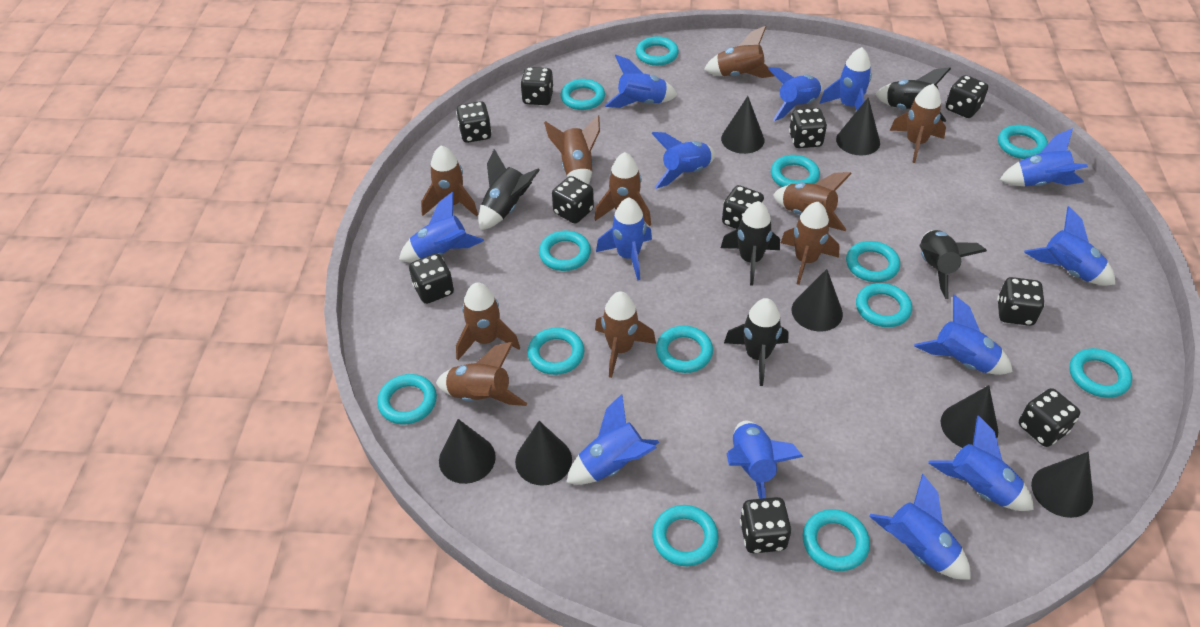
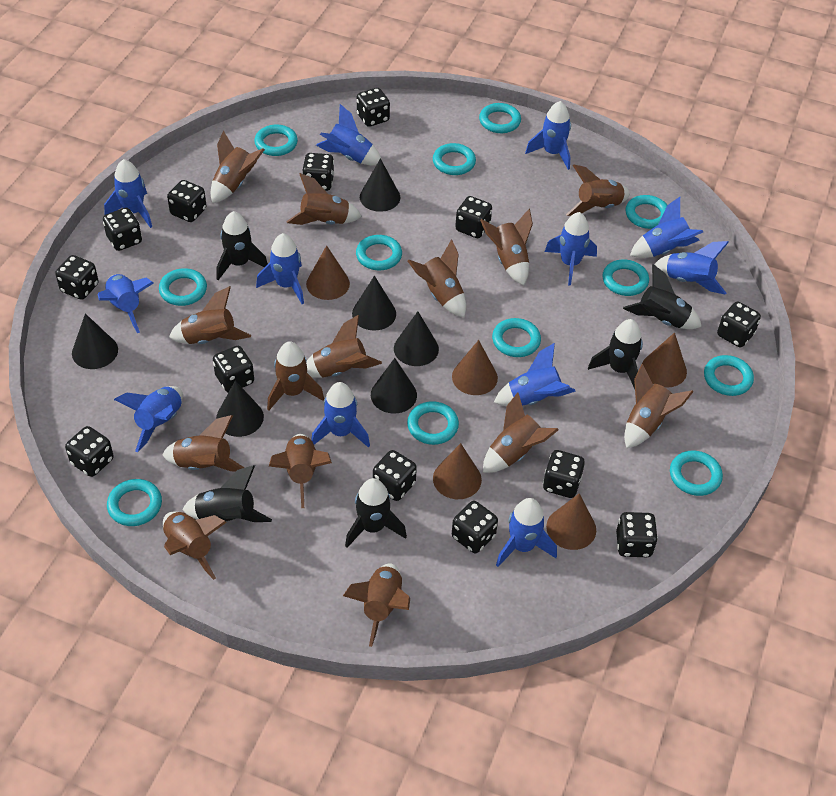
black cone: 7 -> 6
black dice: 10 -> 13
blue rocket: 13 -> 12
brown cone: 0 -> 5
brown rocket: 10 -> 14
turquoise ring: 13 -> 12

